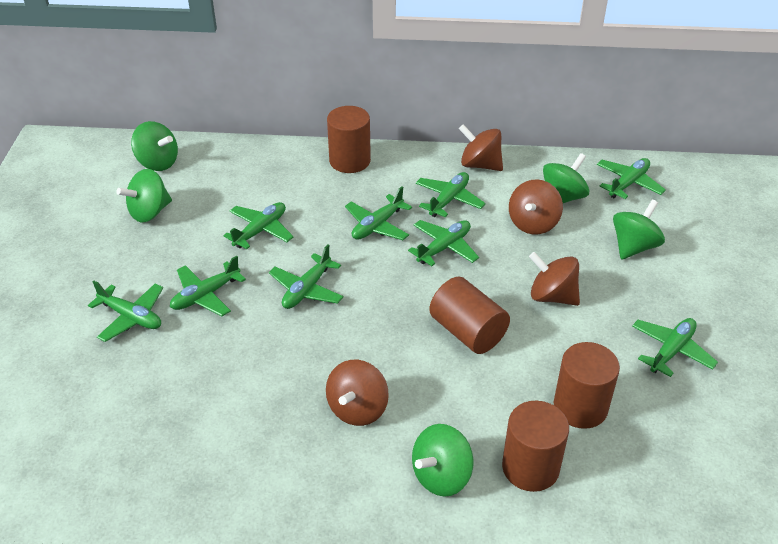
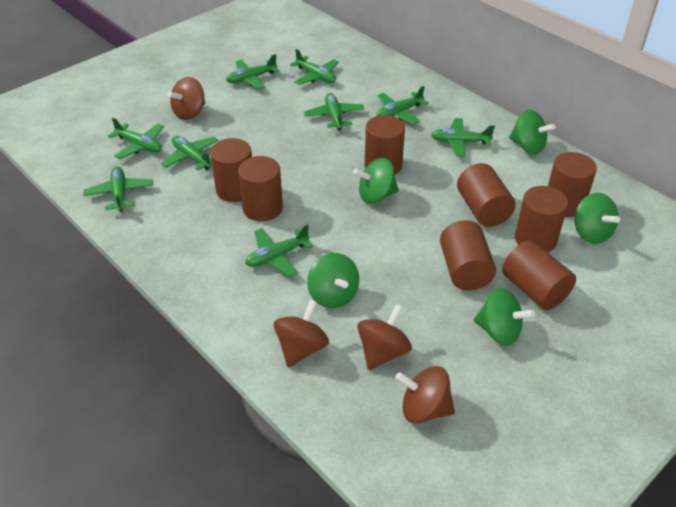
brown cylinder: 4 -> 8

